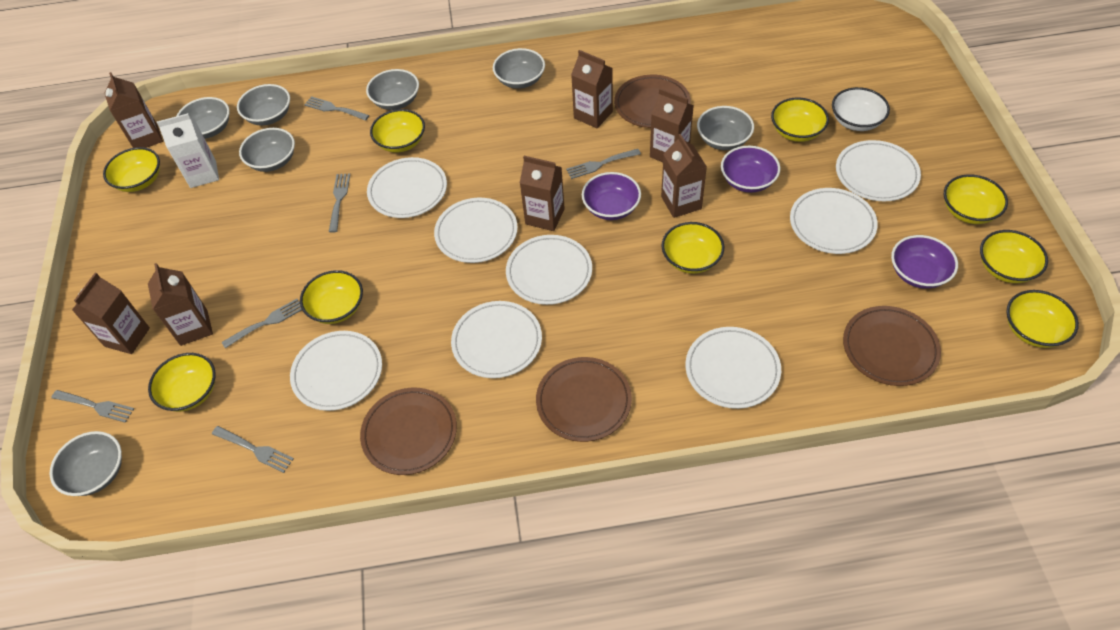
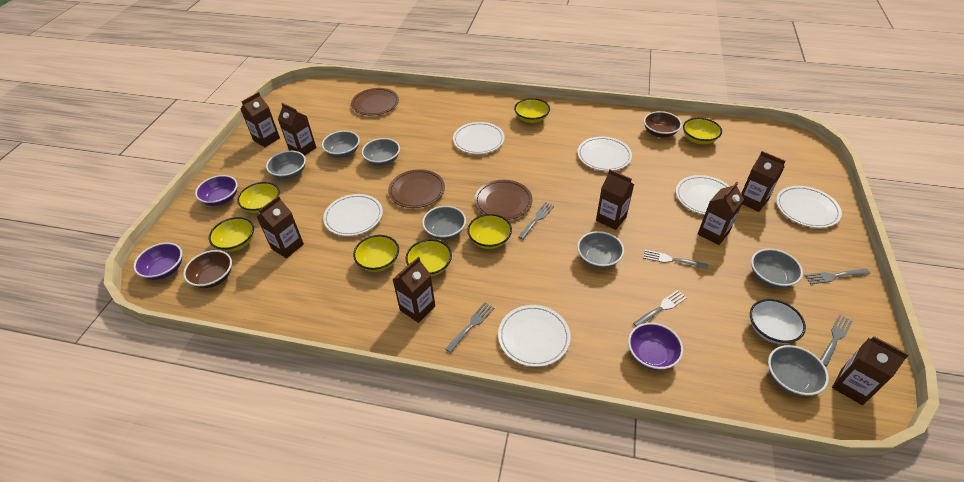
brown bowl: 0 -> 2
brown carton: 7 -> 8
brown plate: 4 -> 3
white carton: 1 -> 0
white plate: 8 -> 6
yellow bowl: 9 -> 7

